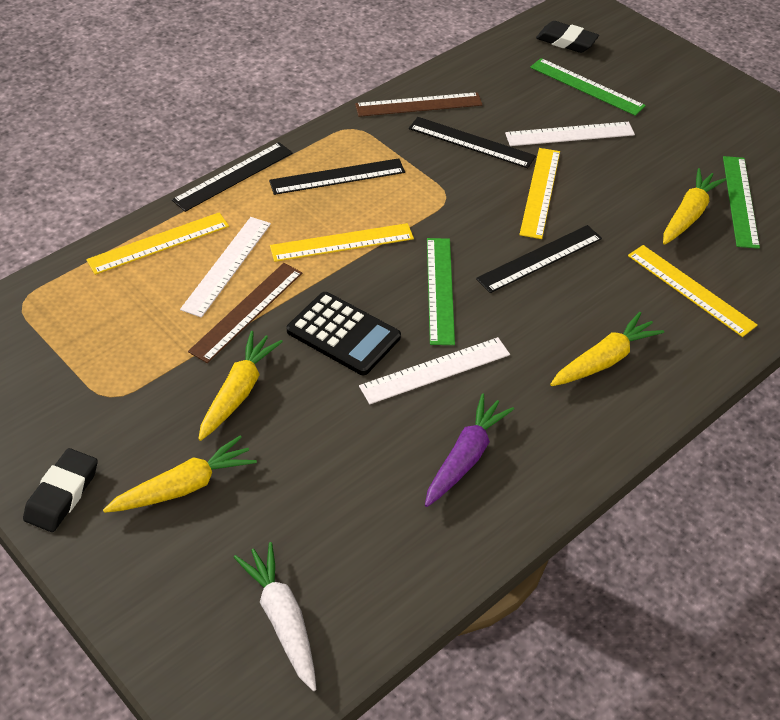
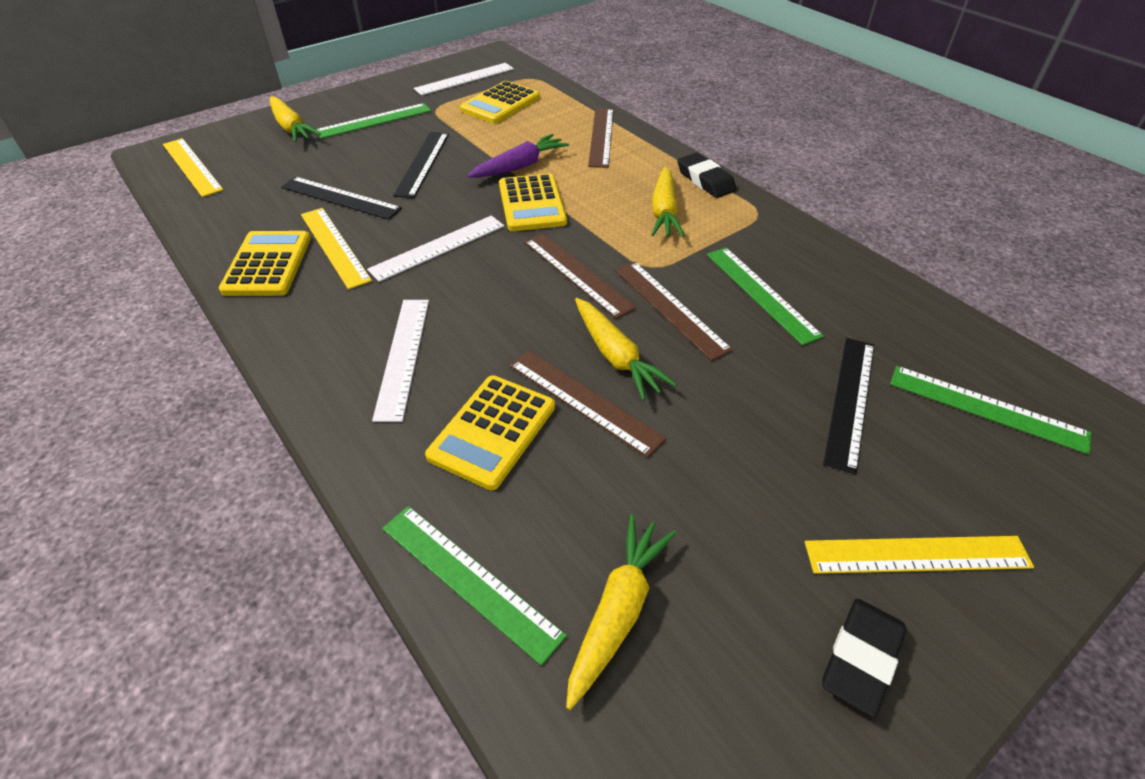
black calculator: 1 -> 0
black ruler: 4 -> 3
brown ruler: 2 -> 4
green ruler: 3 -> 4
white carrot: 1 -> 0
yellow calculator: 0 -> 4
yellow ruler: 4 -> 3

